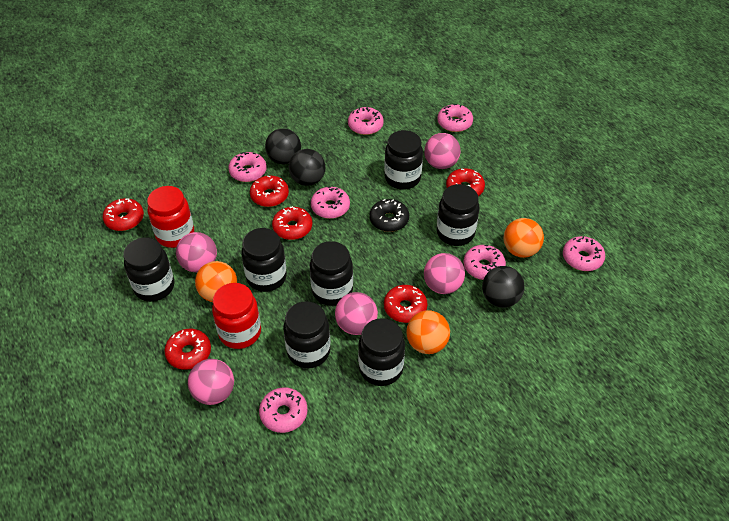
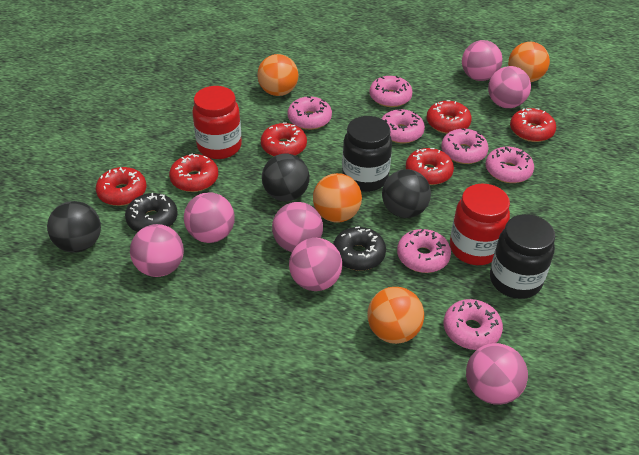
black donut: 1 -> 2
black jar: 7 -> 2
orange ball: 3 -> 4
pink ball: 5 -> 7

